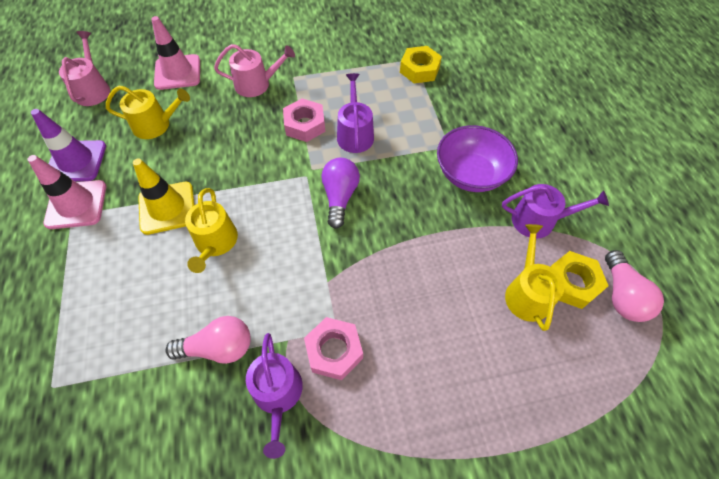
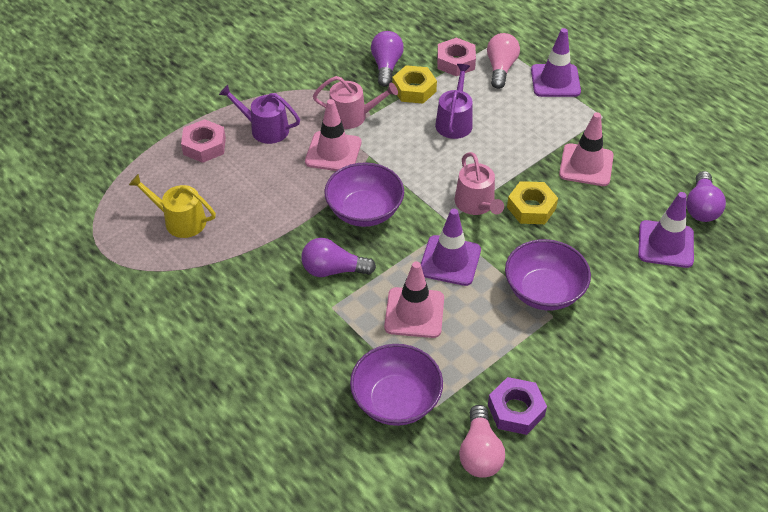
pink traffic cone: 2 -> 3
purple bowl: 1 -> 3
purple light bulb: 1 -> 3
purple nut: 0 -> 1
purple traffic cone: 1 -> 3
purple watering can: 3 -> 2
yellow traffic cone: 1 -> 0
yellow watering can: 3 -> 1

